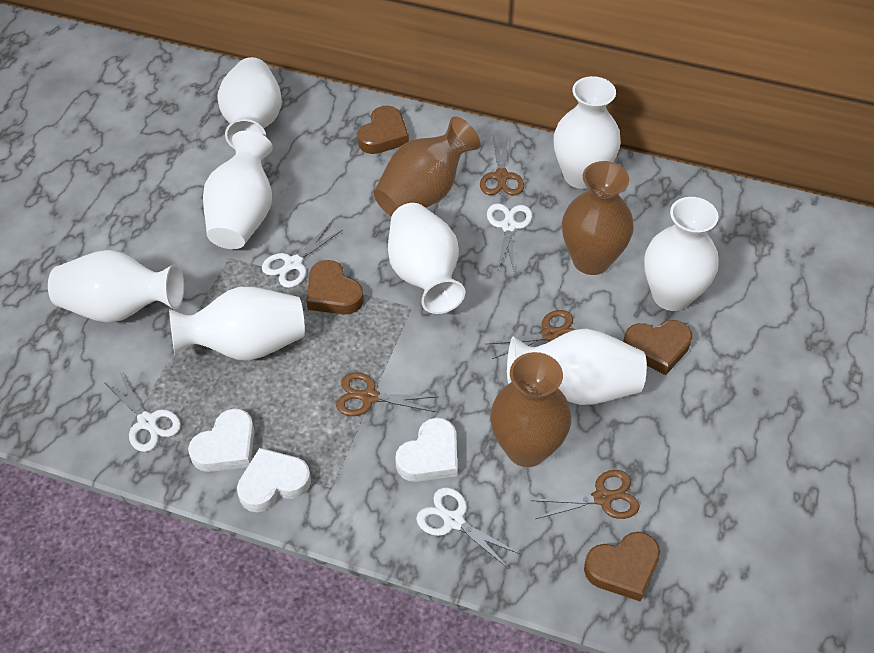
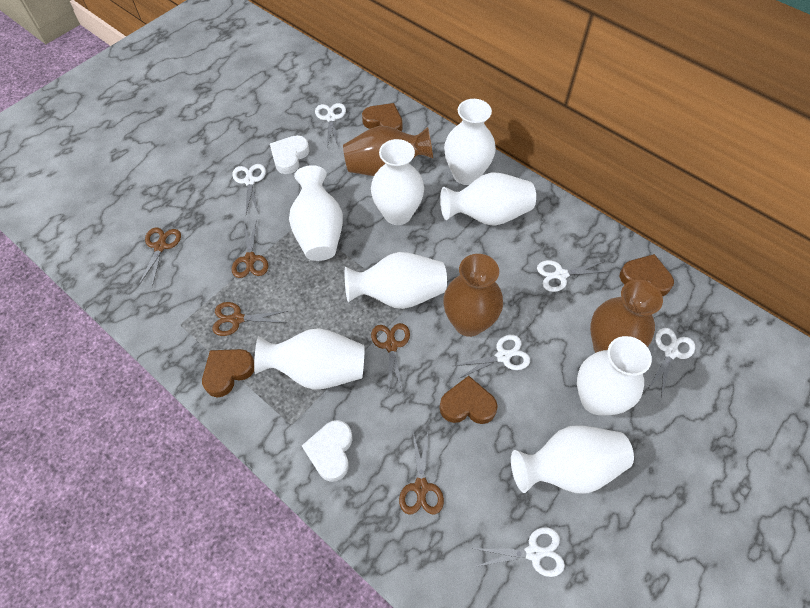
brown scissors: 4 -> 5
white heart: 3 -> 2
white scissors: 4 -> 6

